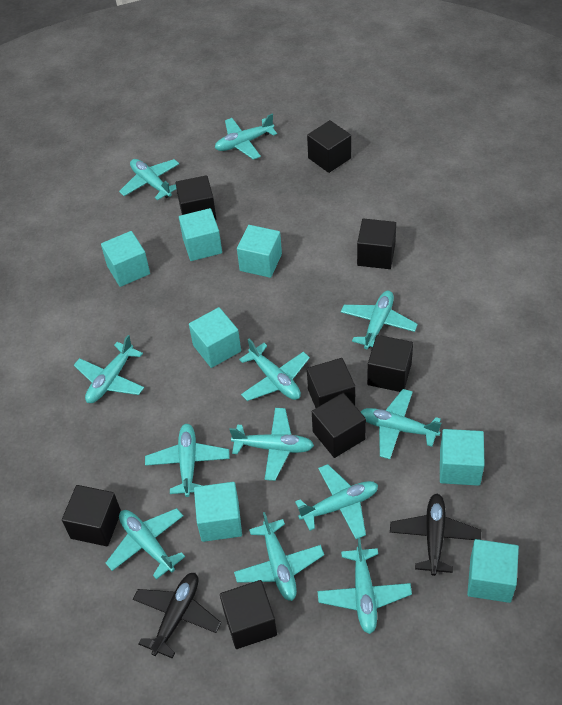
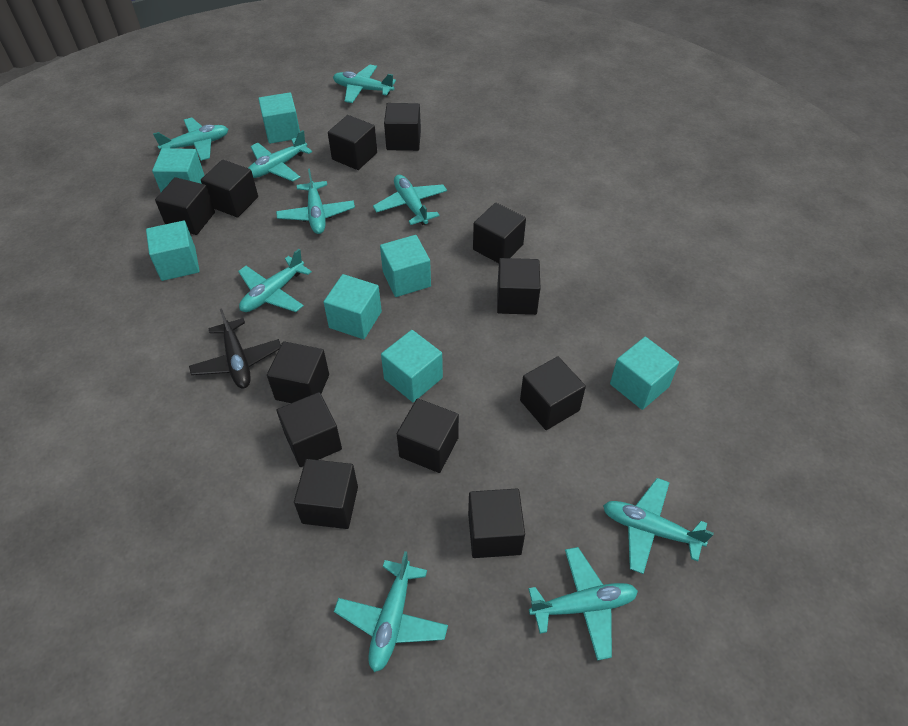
black cube: 8 -> 12
black plane: 2 -> 1
turquoise plane: 12 -> 9

